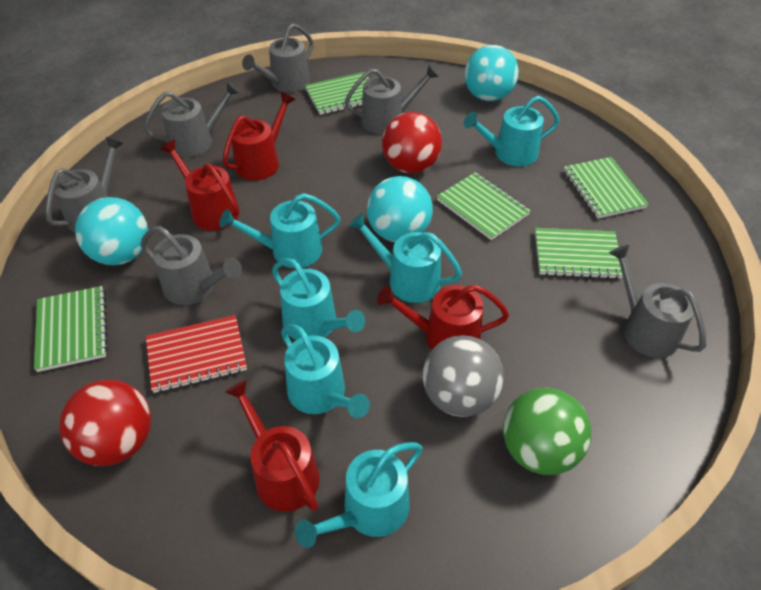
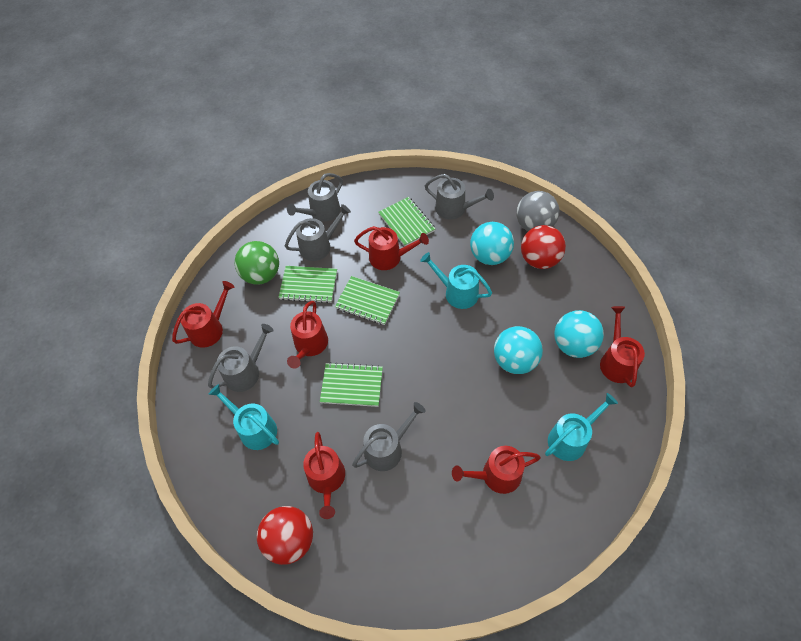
green notebook: 5 -> 4
grey watering can: 6 -> 5
red notebook: 1 -> 0
red watering can: 4 -> 6
turquoise watering can: 6 -> 3

